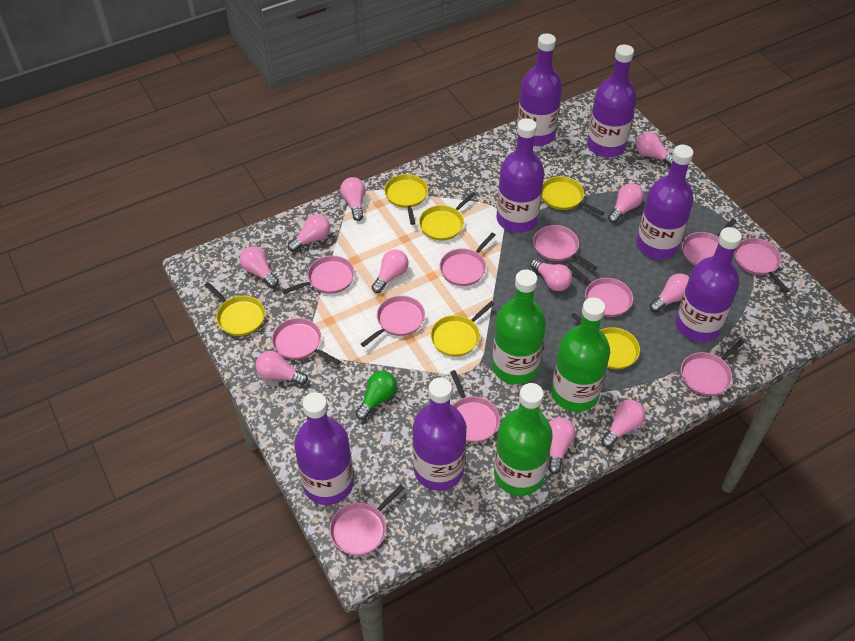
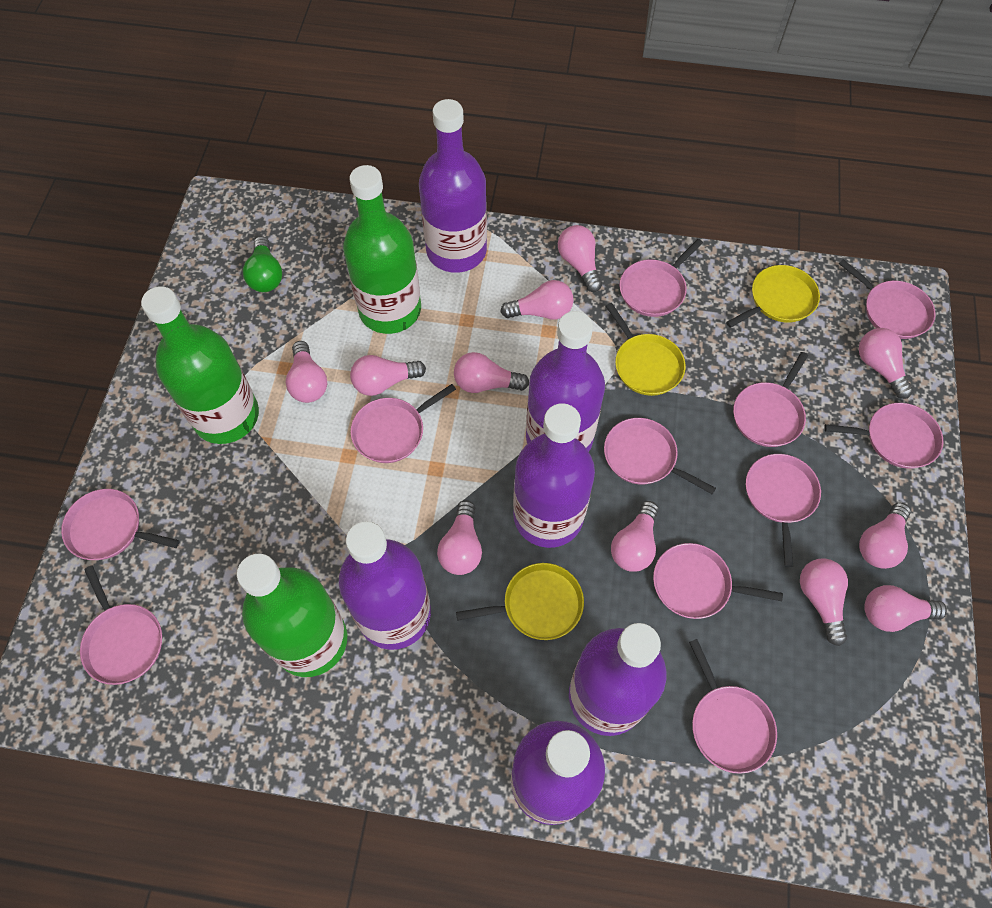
purple bottle: 7 -> 6
yellow pan: 6 -> 3

